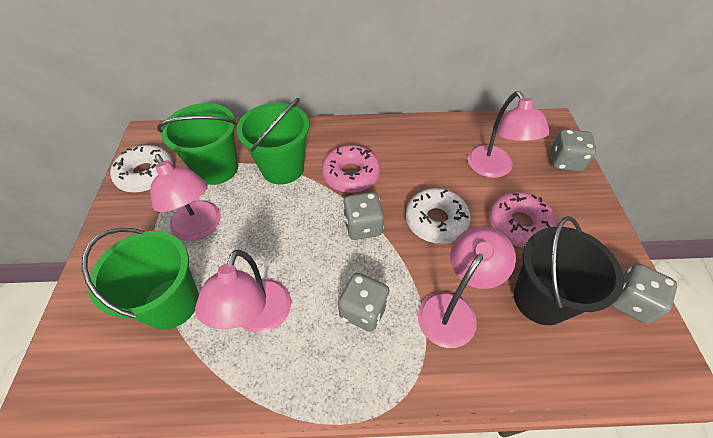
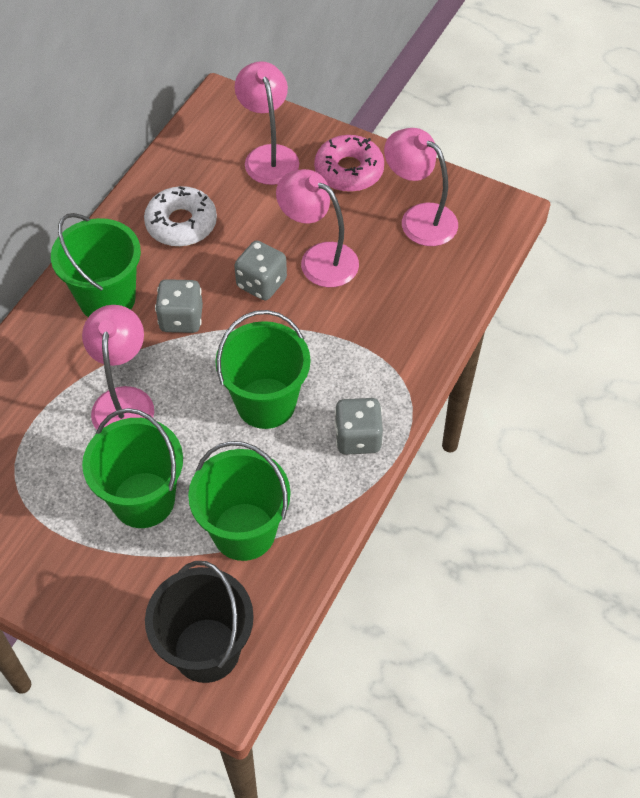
green bucket: 3 -> 4
grey dice: 4 -> 3
pink donut: 2 -> 1
white donut: 2 -> 1

